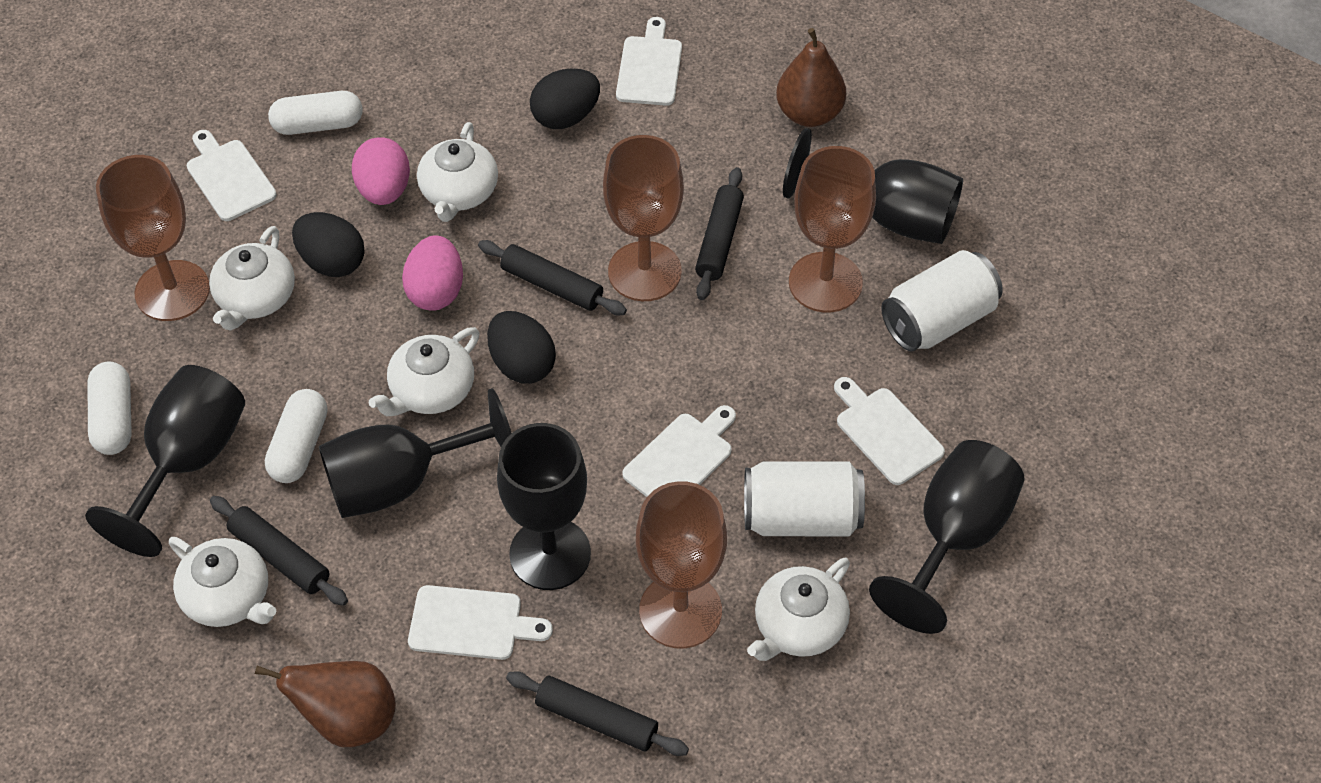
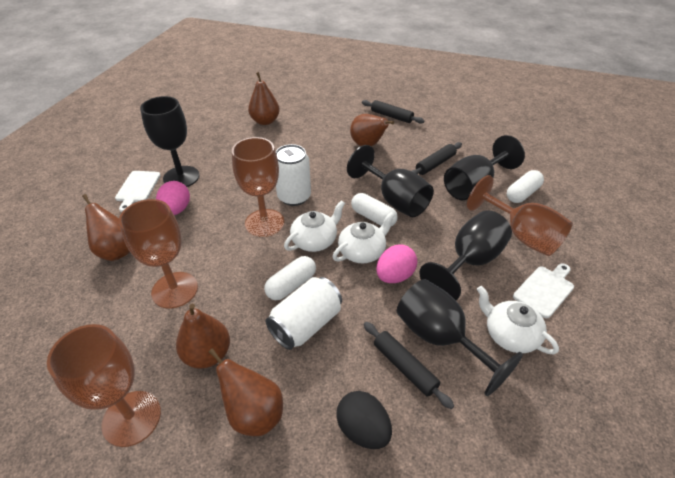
black egg: 3 -> 1
black rolling pin: 4 -> 3
brown pear: 2 -> 5
white cutting board: 5 -> 2
white teapot: 5 -> 3

